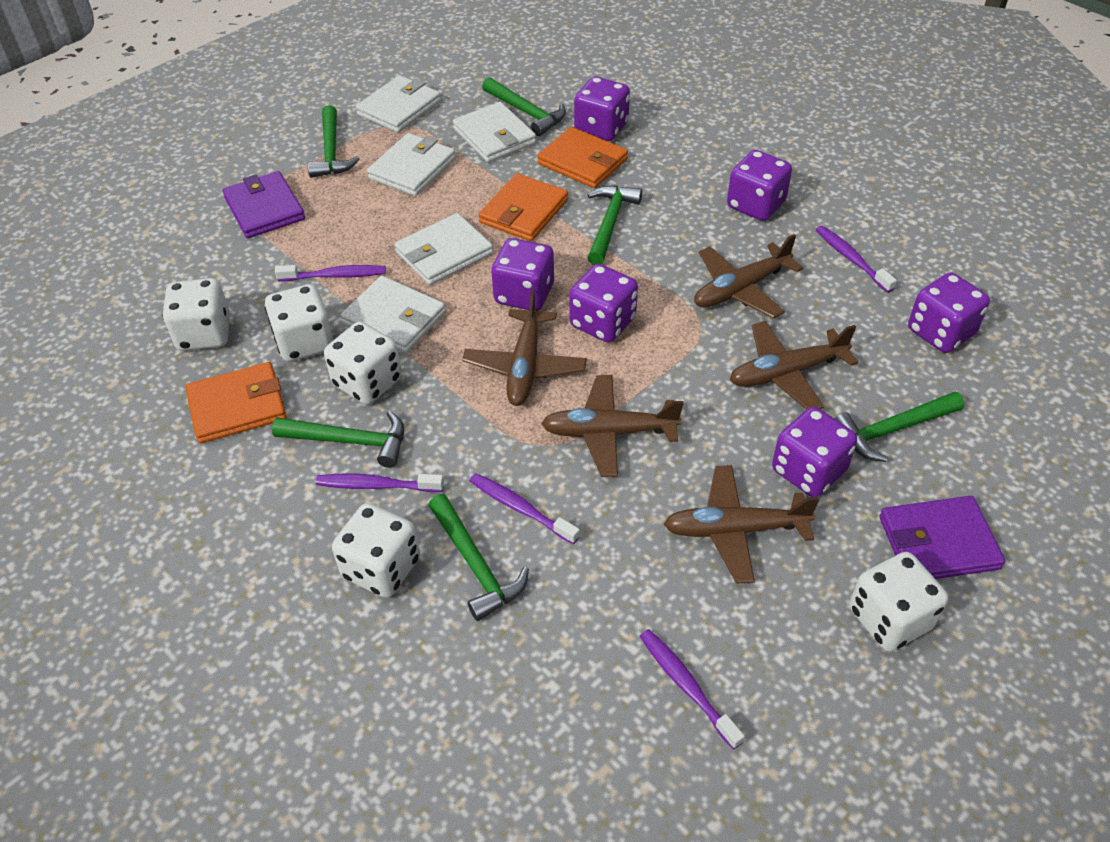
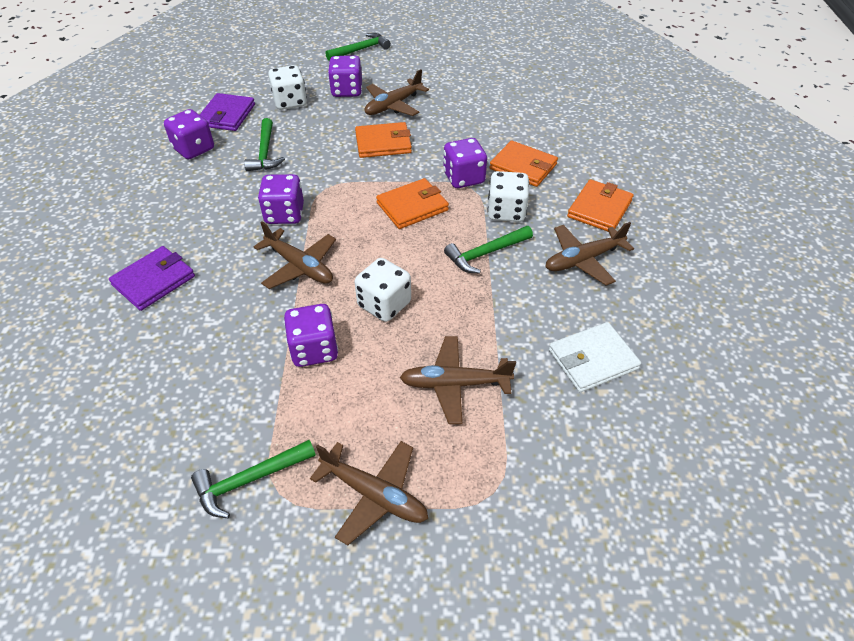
green hammer: 6 -> 4
orange wallet: 3 -> 4
purple dice: 6 -> 5
purple toothbrush: 5 -> 0
white dice: 5 -> 3
white wallet: 5 -> 1

